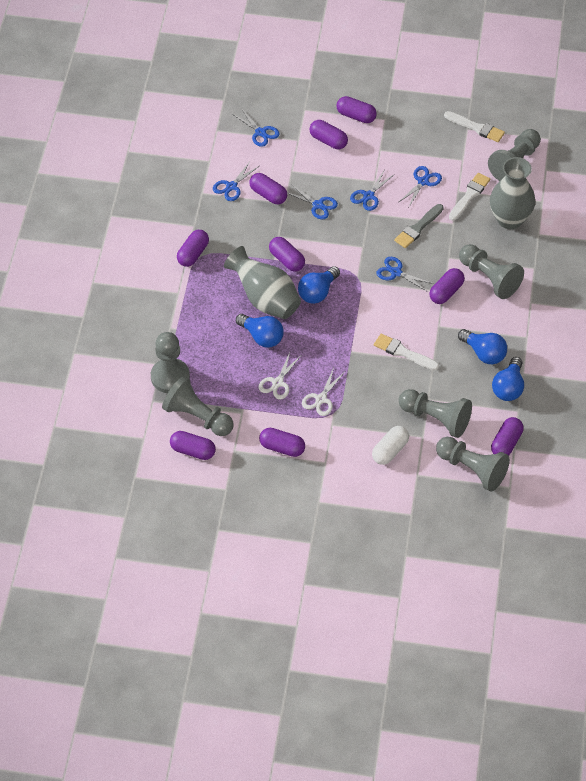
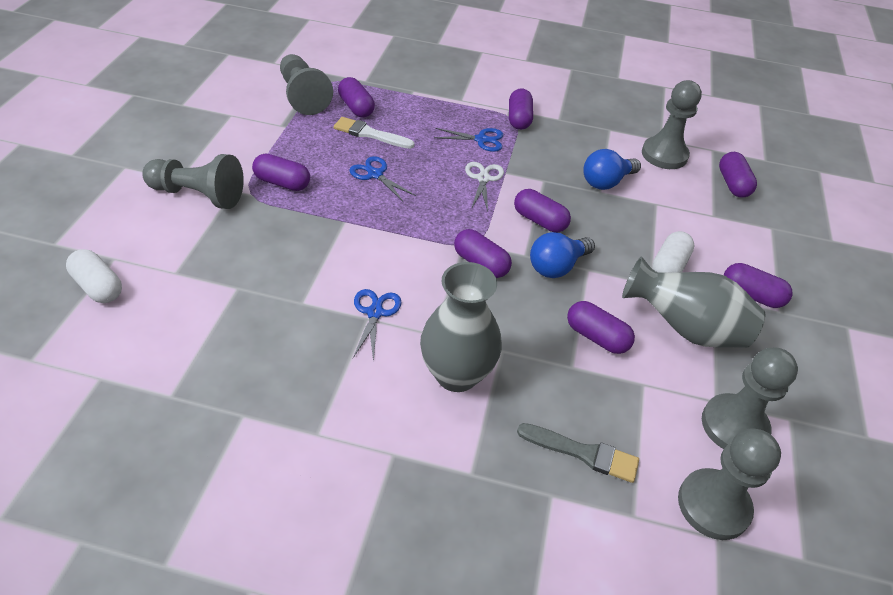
blue light bulb: 4 -> 2
blue scissors: 6 -> 3
grey pawn: 6 -> 5
purple capsule: 9 -> 8
white brush: 3 -> 1
white capsule: 1 -> 2
white scissors: 2 -> 1

